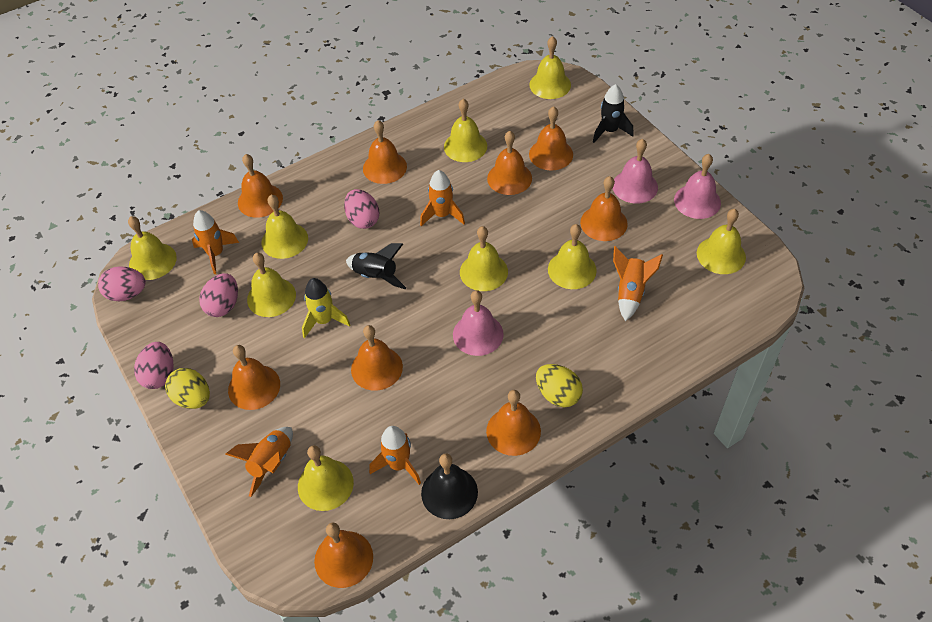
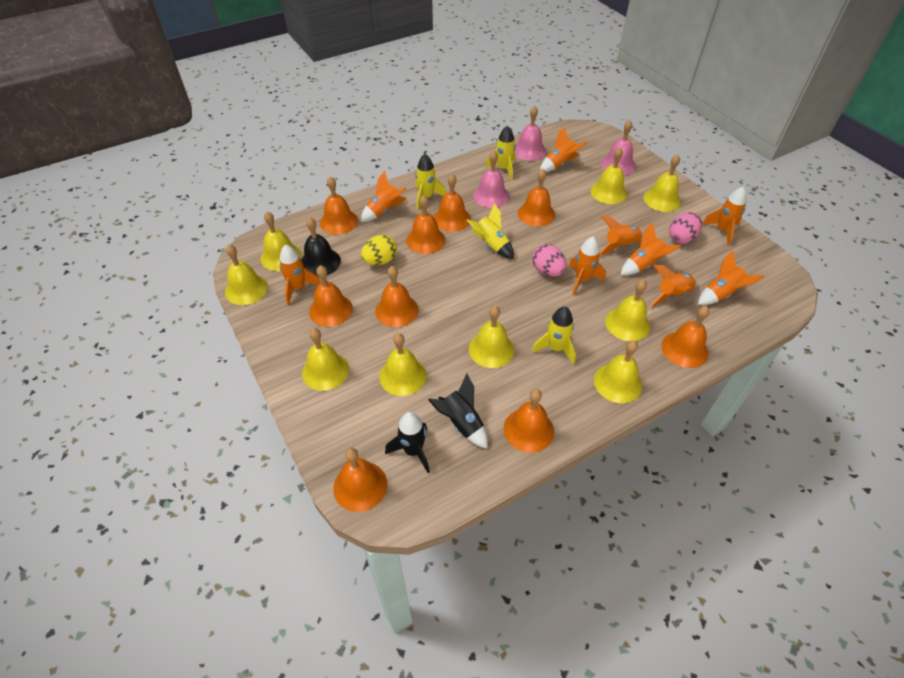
orange rocket: 5 -> 9
pink egg: 4 -> 2
yellow egg: 2 -> 1
yellow rocket: 1 -> 4

